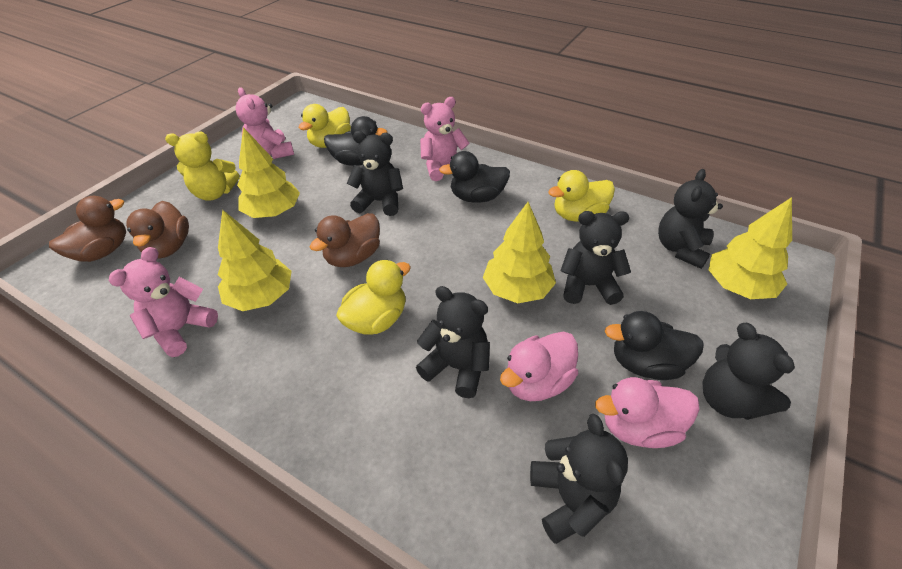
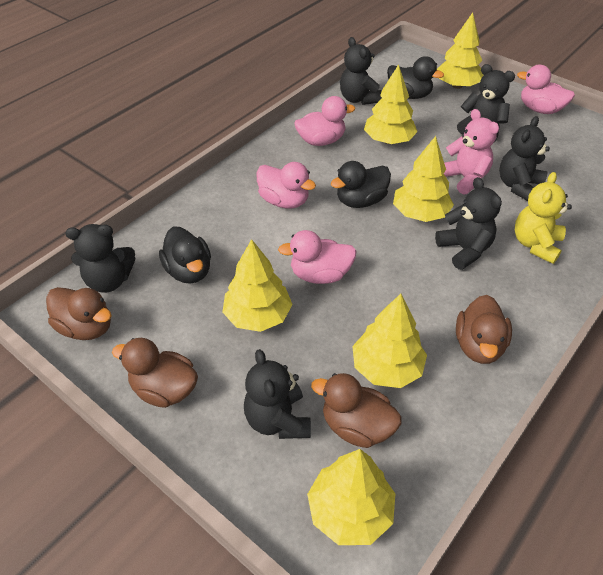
brown duck: 3 -> 4
pink duck: 2 -> 4
pink teddy bear: 3 -> 1
yellow duck: 3 -> 0
yellow tree: 4 -> 6

